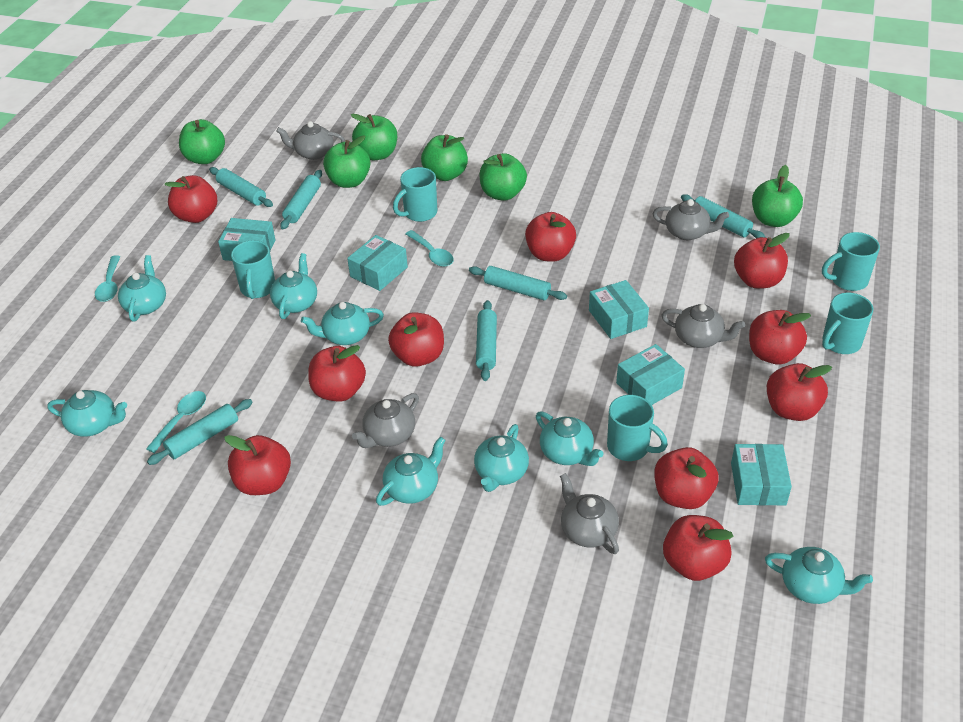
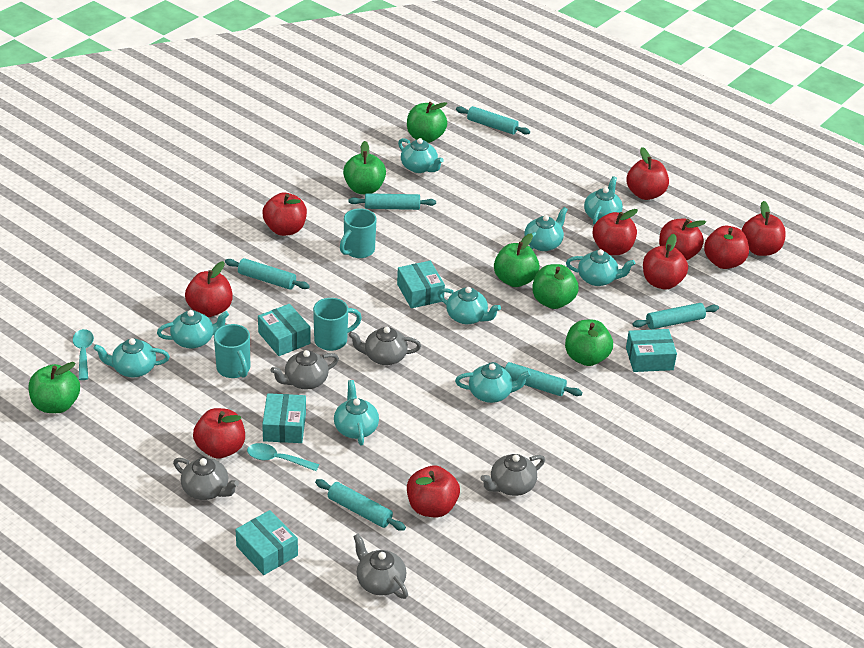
turquoise mug: 5 -> 3
turquoise spoon: 3 -> 2
turquoise teapot: 8 -> 9

